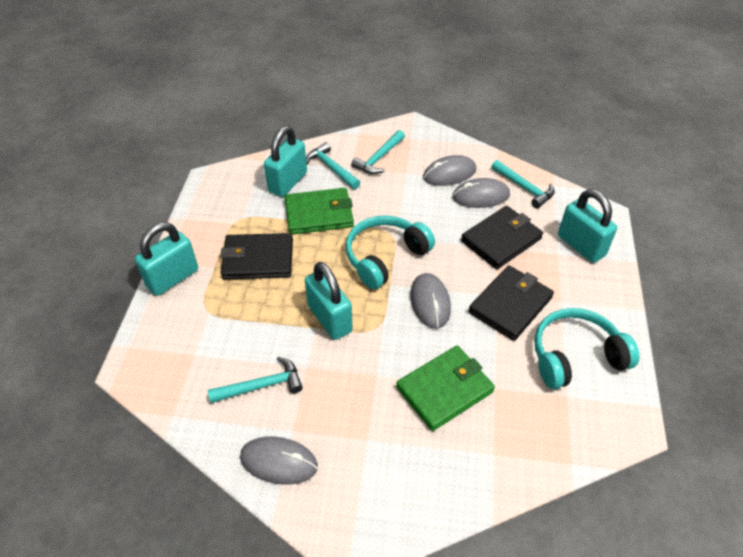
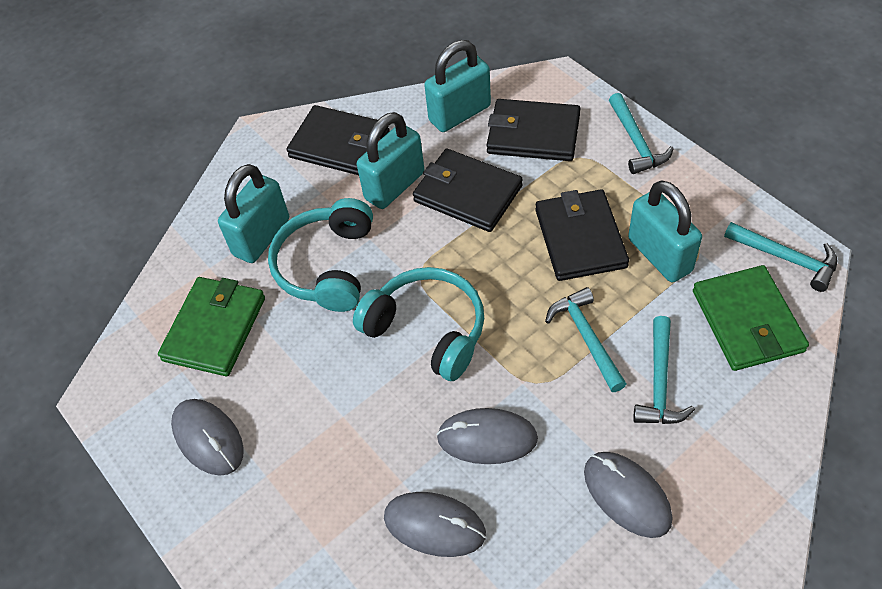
black wallet: 3 -> 4

